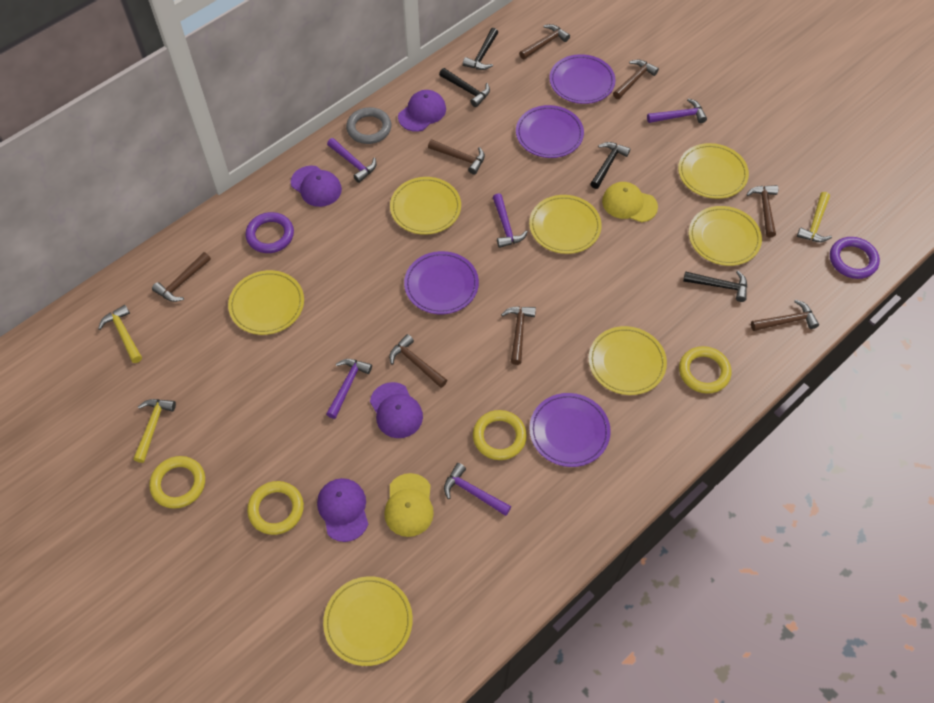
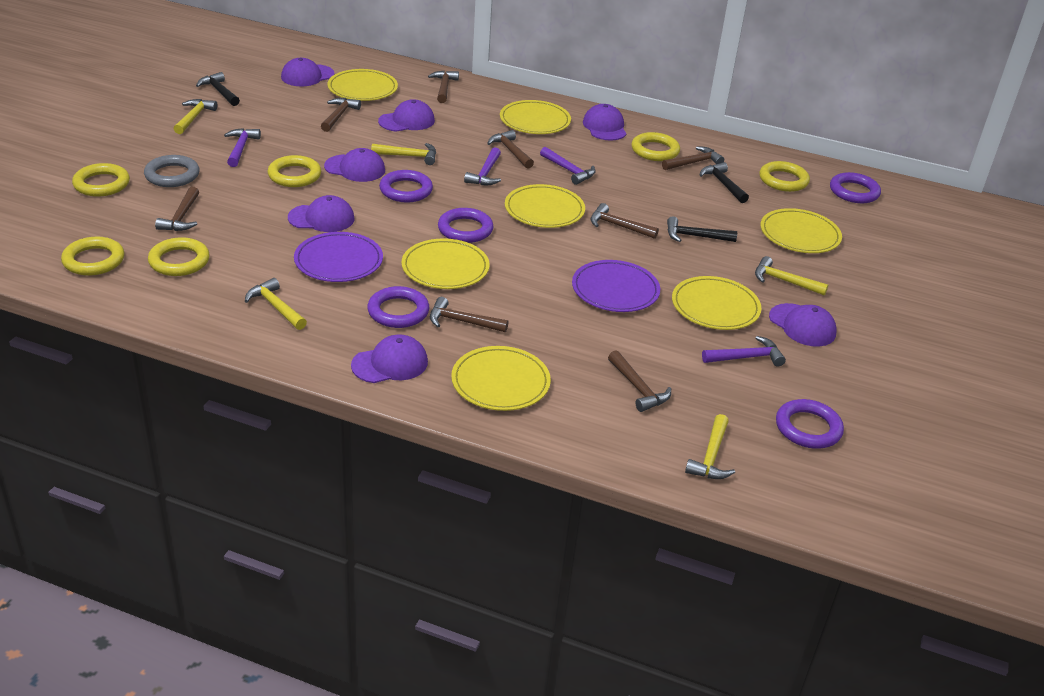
black hammer: 4 -> 3
purple cap: 4 -> 7
purple hammer: 5 -> 4
purple plate: 4 -> 2
purple ring: 2 -> 5
yellow cap: 2 -> 0
yellow hammer: 3 -> 5
yellow ring: 4 -> 6

